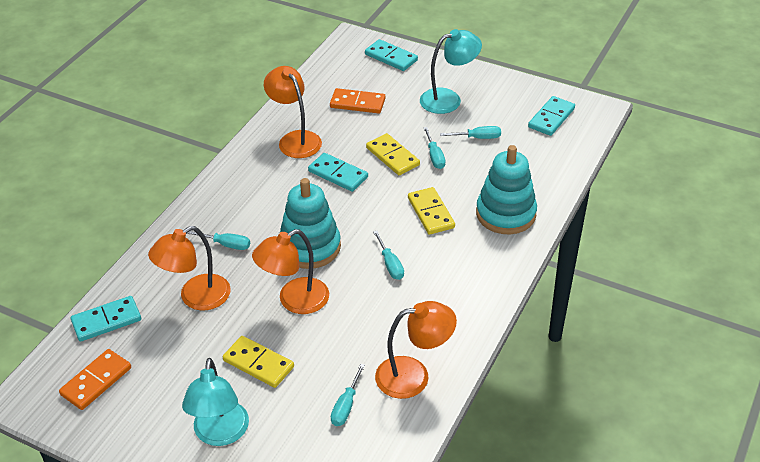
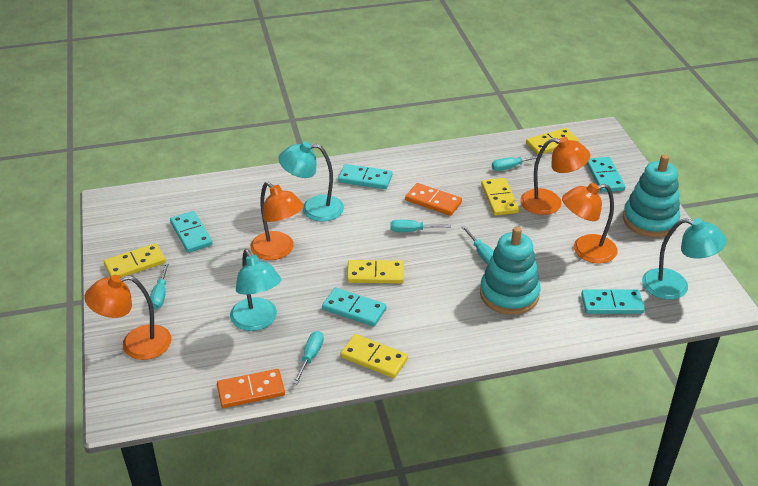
turquoise domino: 4 -> 5
turquoise lamp: 2 -> 3
yellow domino: 3 -> 5

